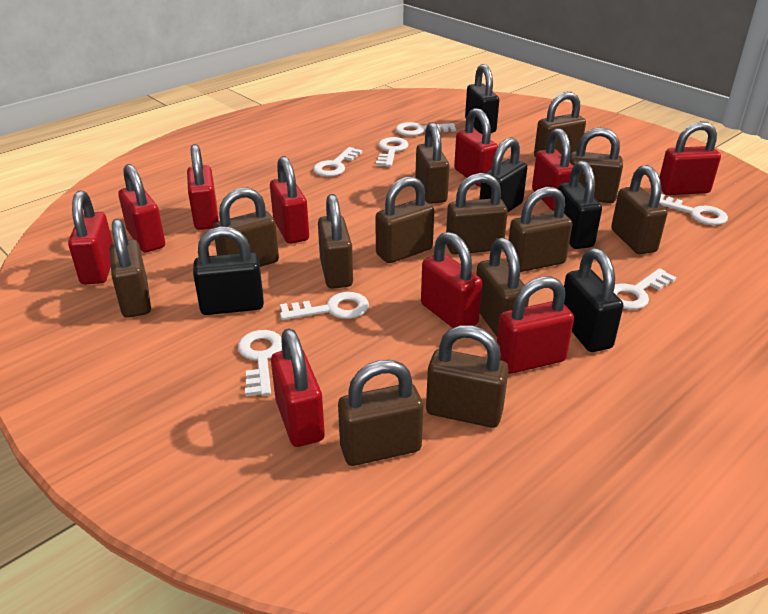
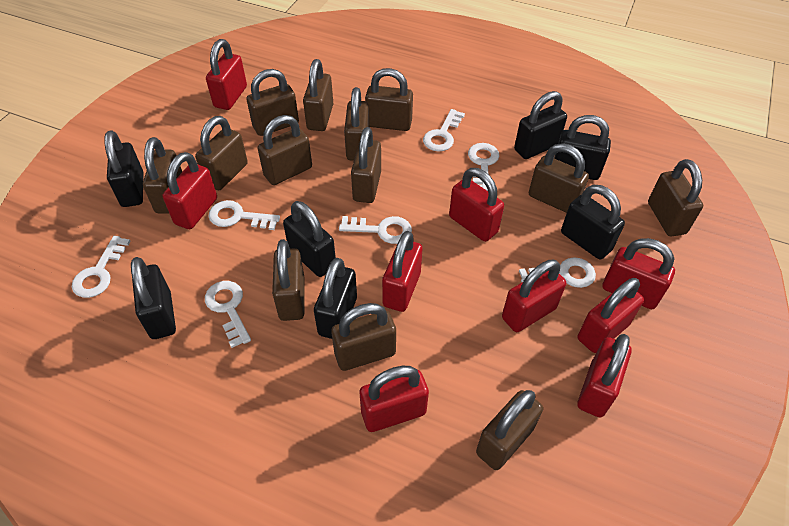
black padlock: 5 -> 7
red padlock: 10 -> 9

